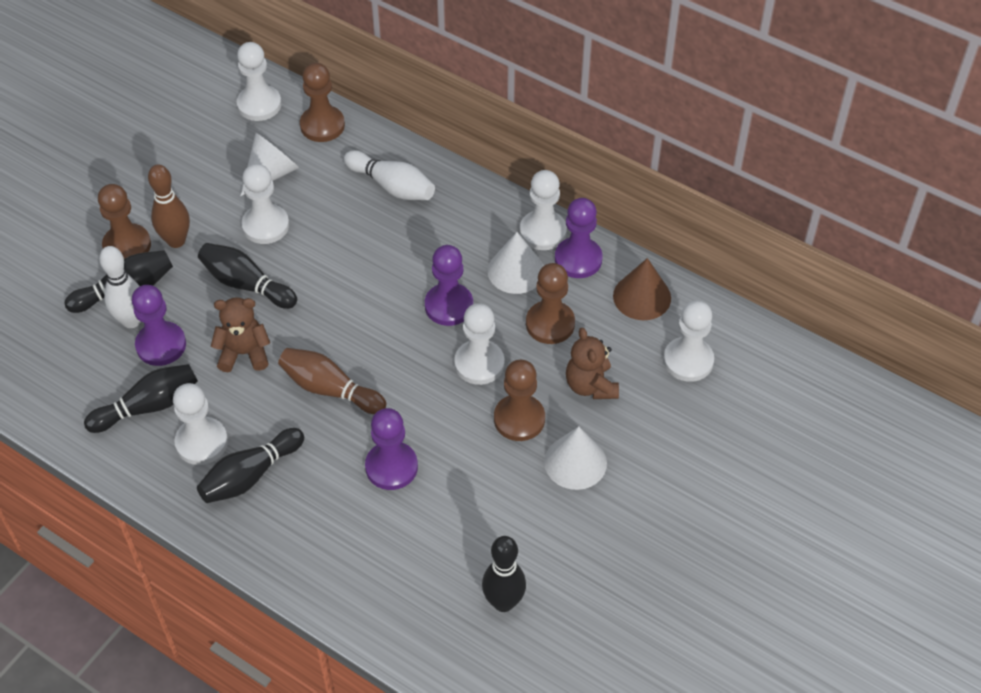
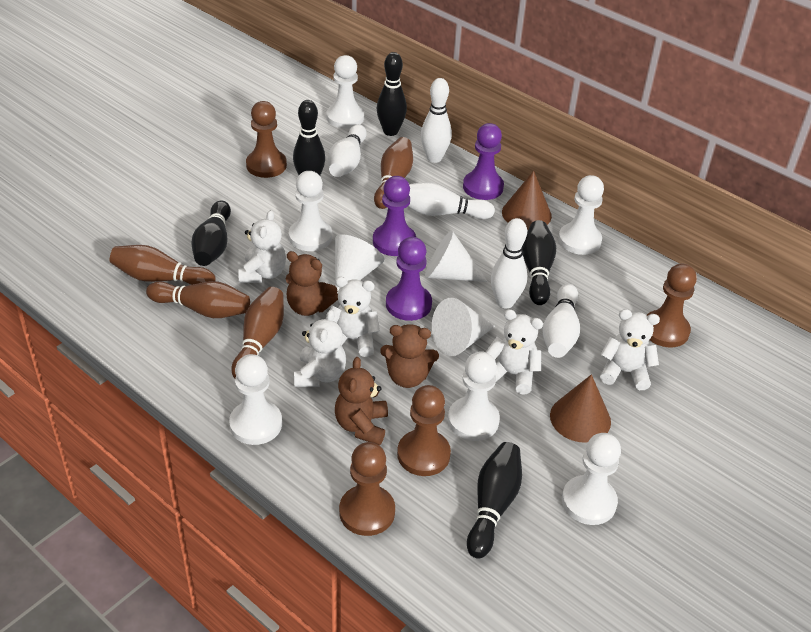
brown bowling pin: 2 -> 4
brown cone: 1 -> 2
brown teddy bear: 2 -> 3
purple pawn: 4 -> 3
white bowling pin: 2 -> 5
white teddy bear: 0 -> 5

